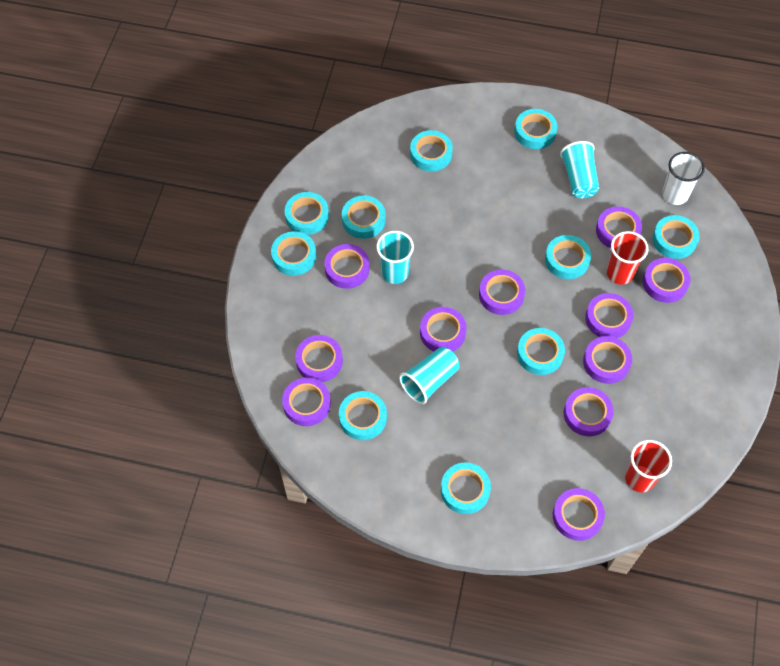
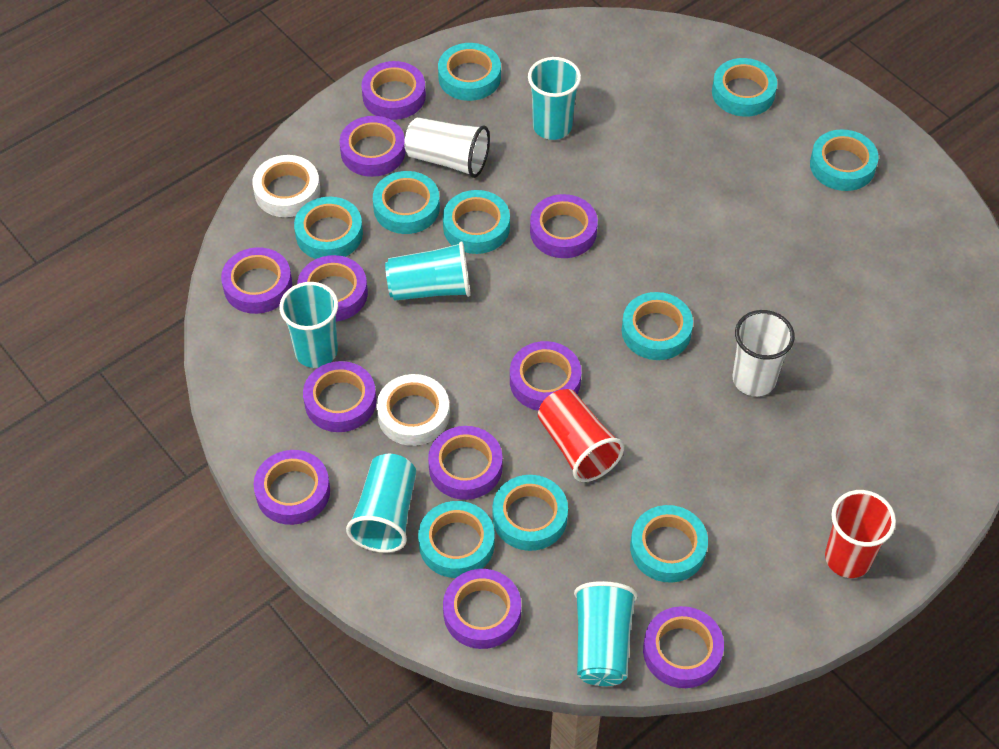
turquoise cup: 3 -> 5
white cup: 1 -> 2
white tape: 0 -> 2

